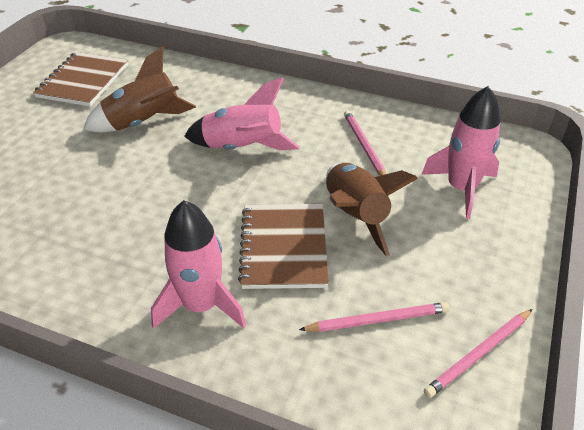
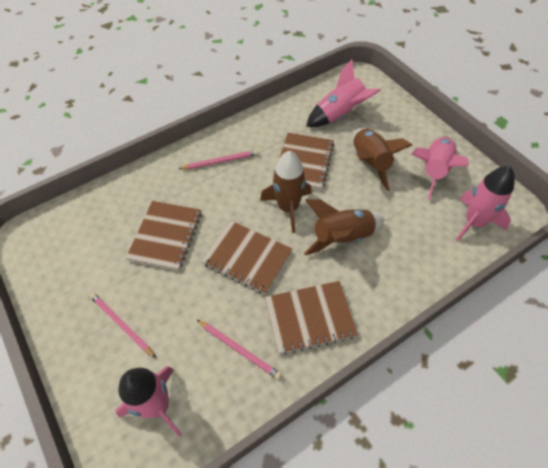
brown notebook: 2 -> 4
brown rocket: 2 -> 3
pink rocket: 3 -> 4

